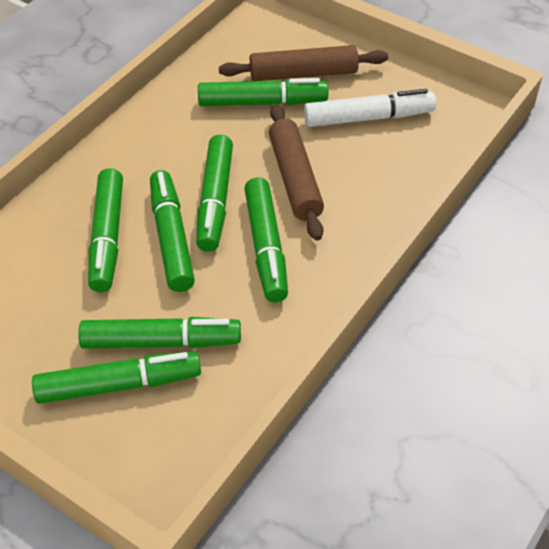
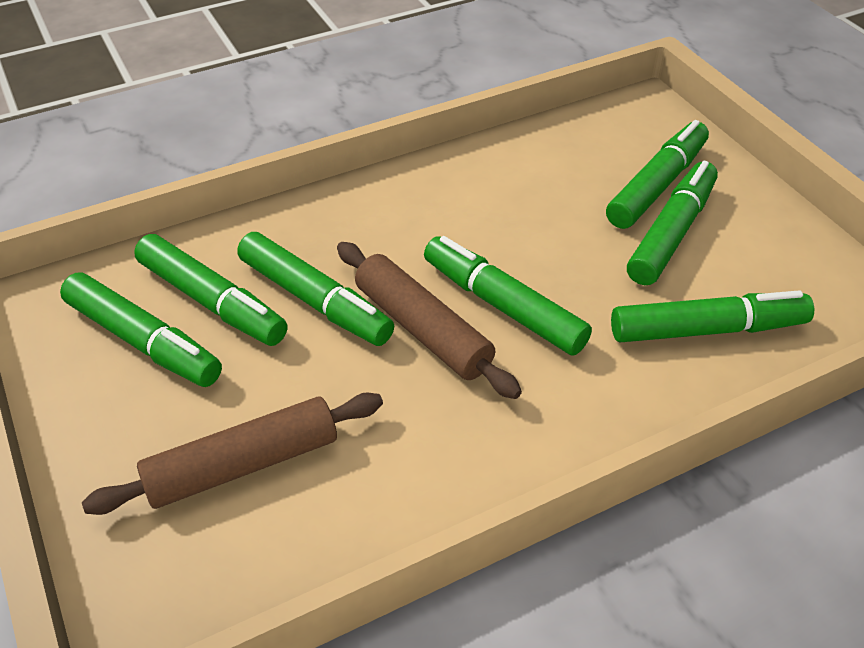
white marker: 1 -> 0

